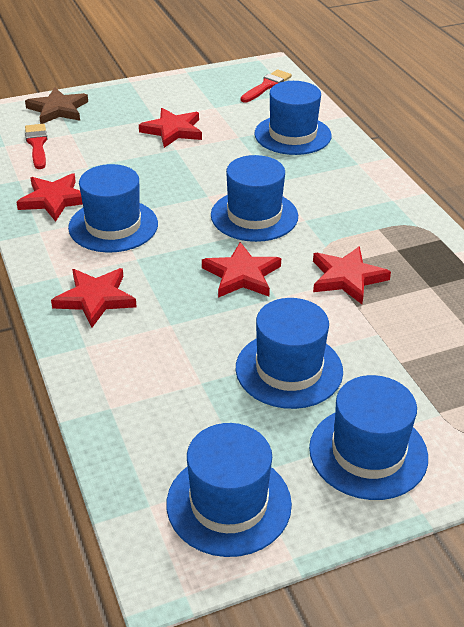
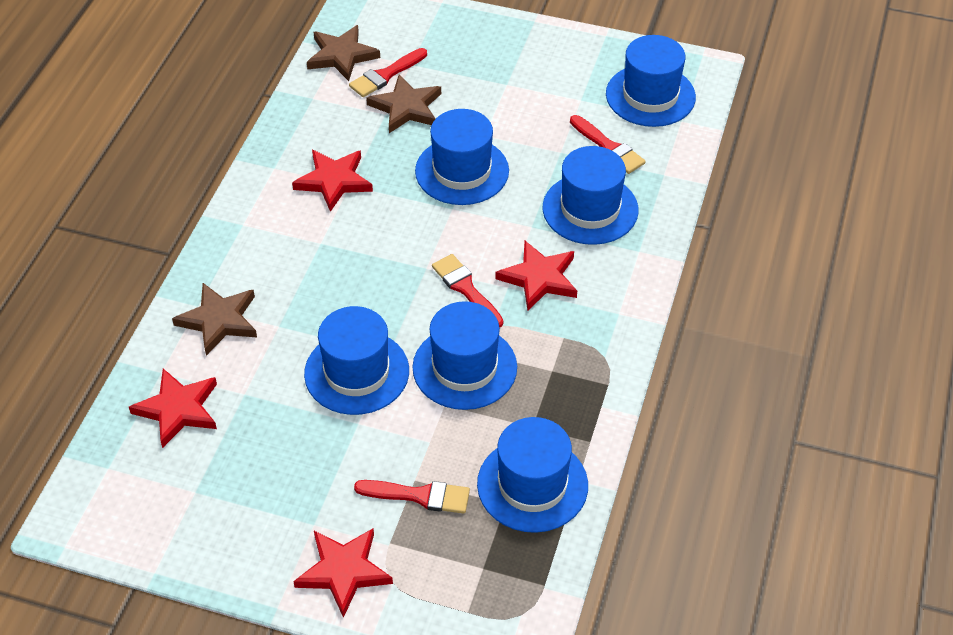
brown star: 1 -> 3
red brush: 2 -> 4
red star: 5 -> 4

